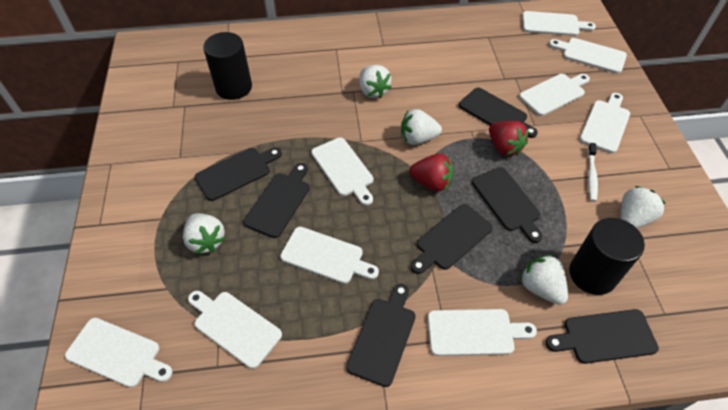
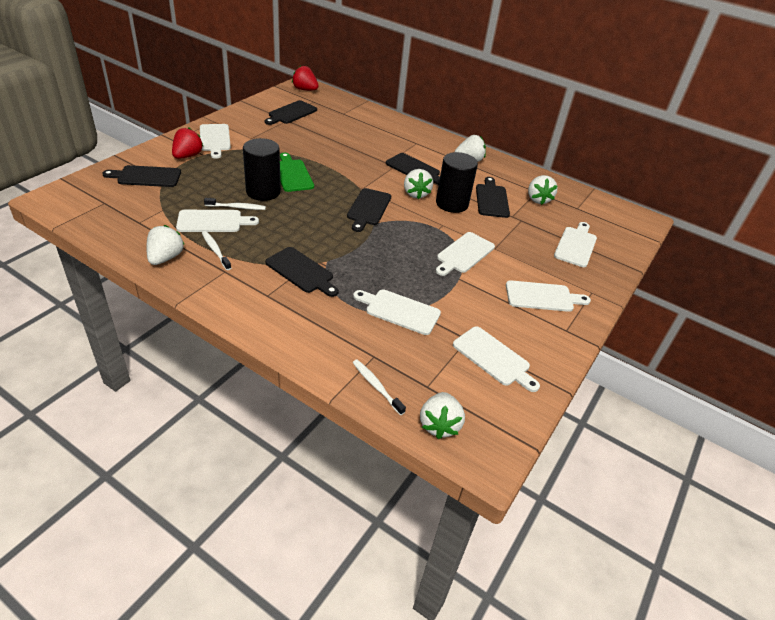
black cutting board: 7 -> 6
green cutting board: 0 -> 1
white cutting board: 9 -> 7
white toothbrush: 1 -> 3

